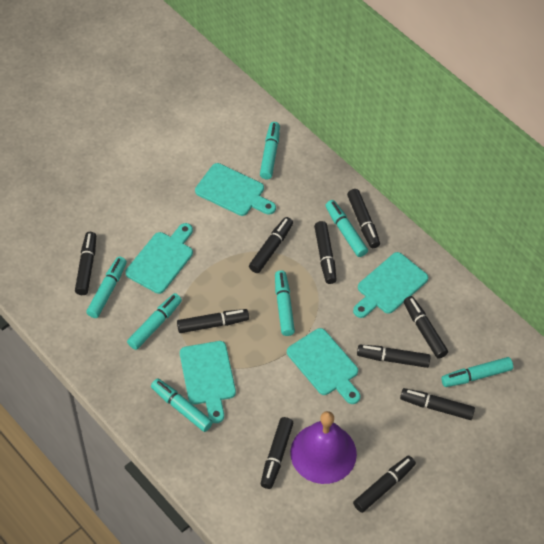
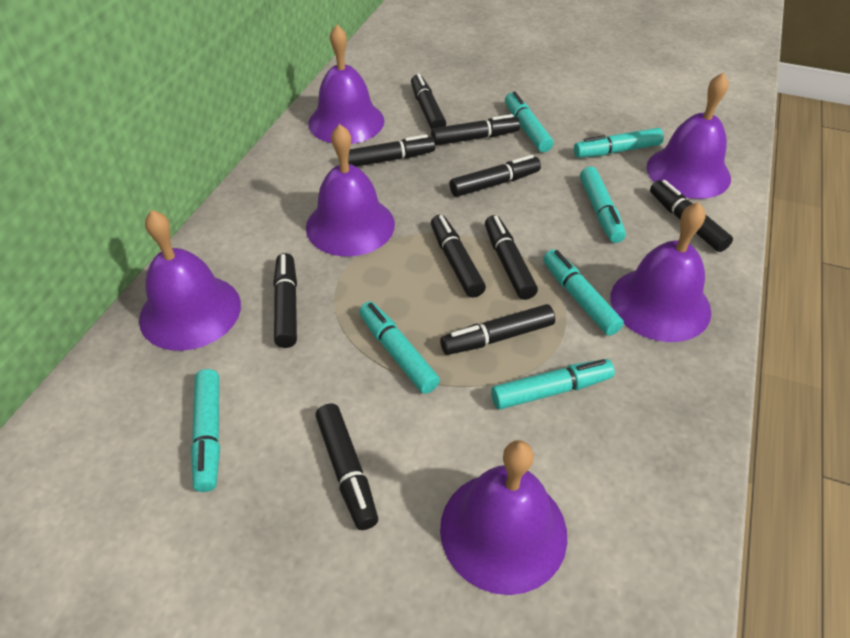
purple bell: 1 -> 6
turquoise cutting board: 5 -> 0

